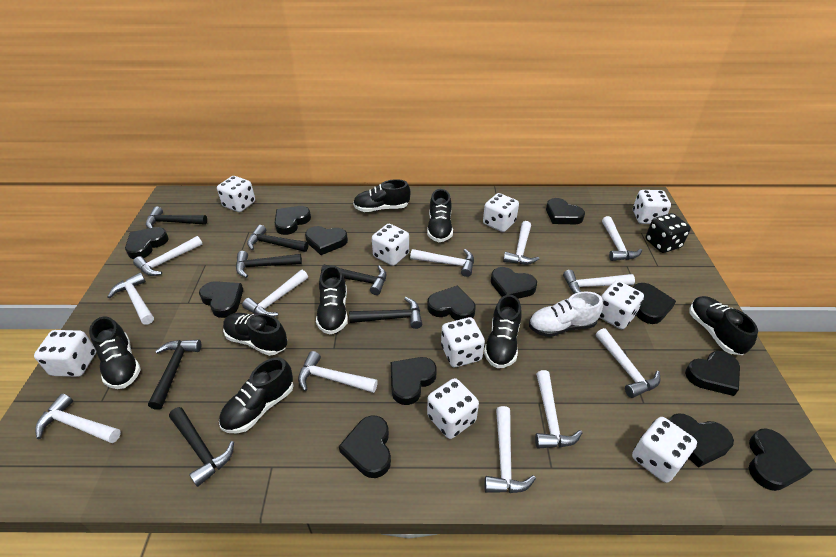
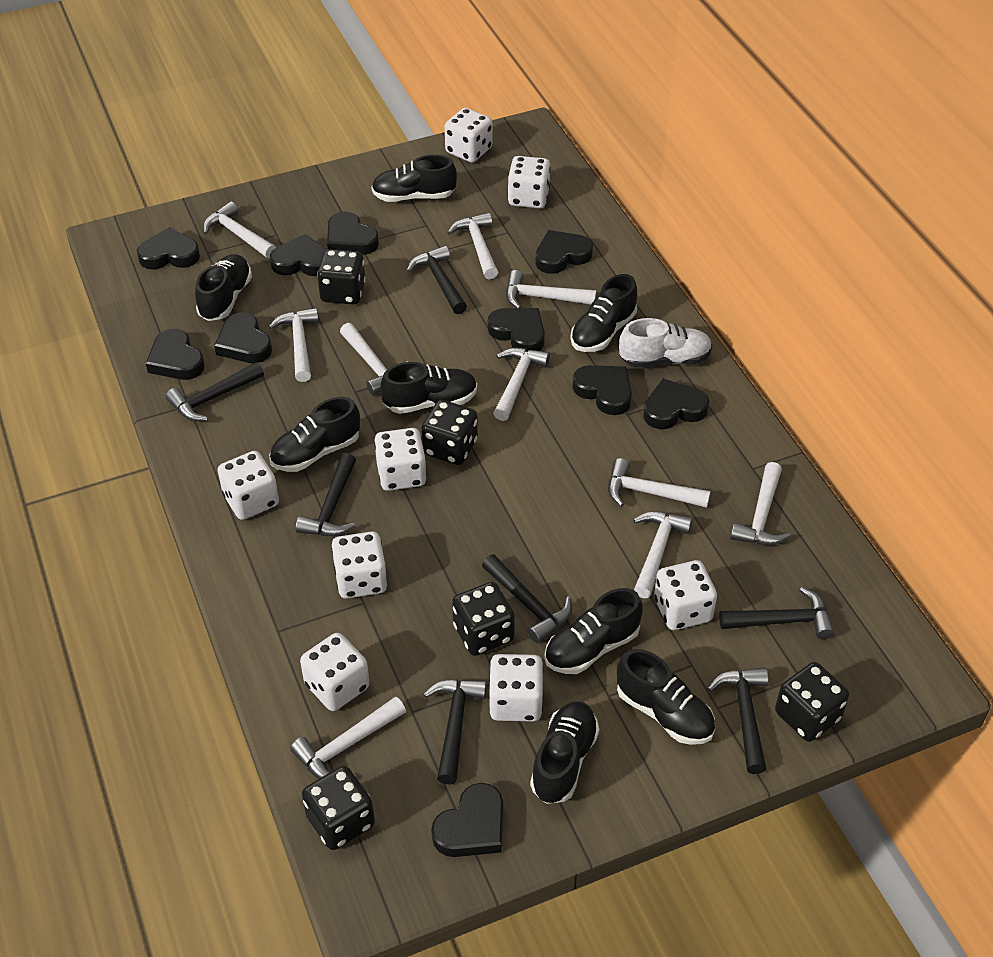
black dice: 1 -> 5
black heart: 13 -> 10
white dice: 9 -> 8
white hammer: 12 -> 10

